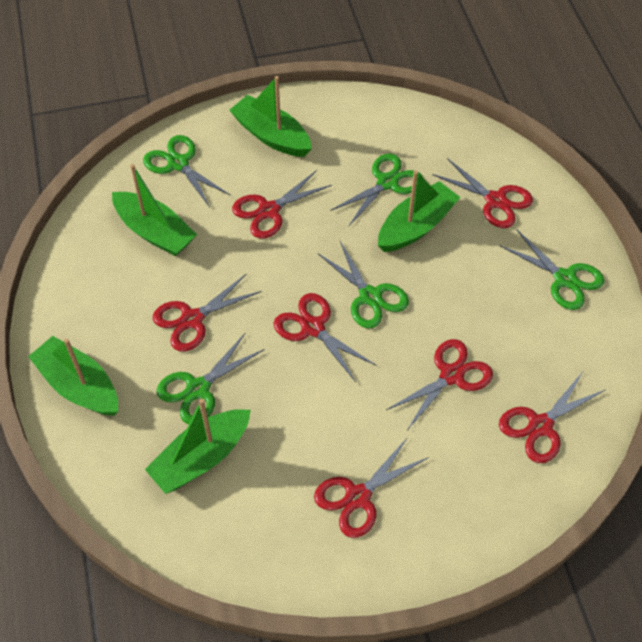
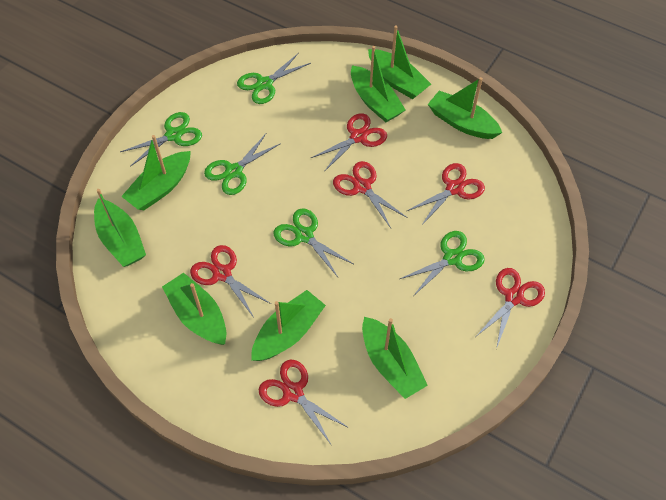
green boat: 5 -> 8
red scissors: 7 -> 6

